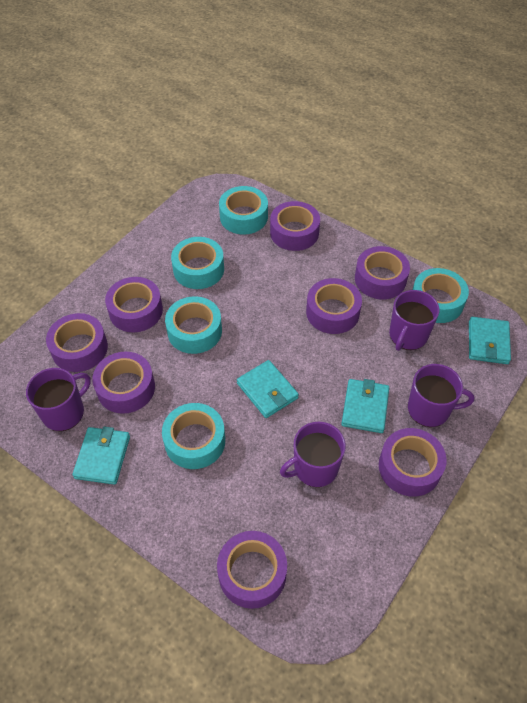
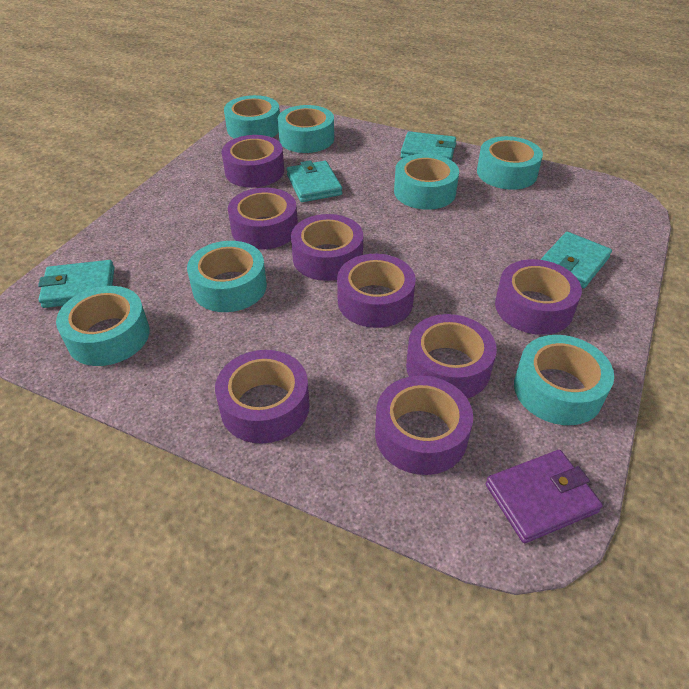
purple mug: 4 -> 0
purple wallet: 0 -> 1
turquoise tape: 5 -> 7

